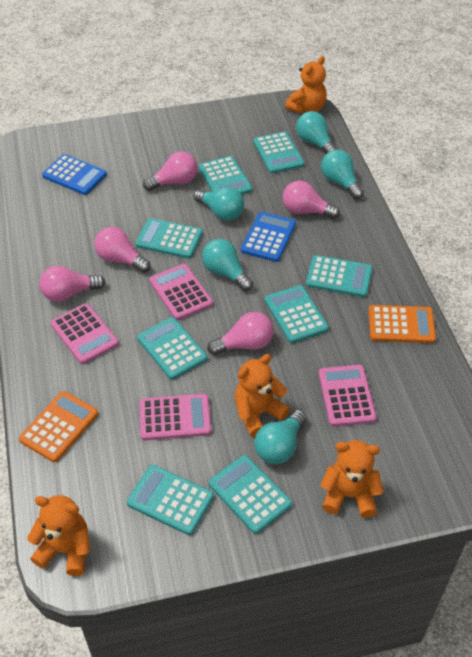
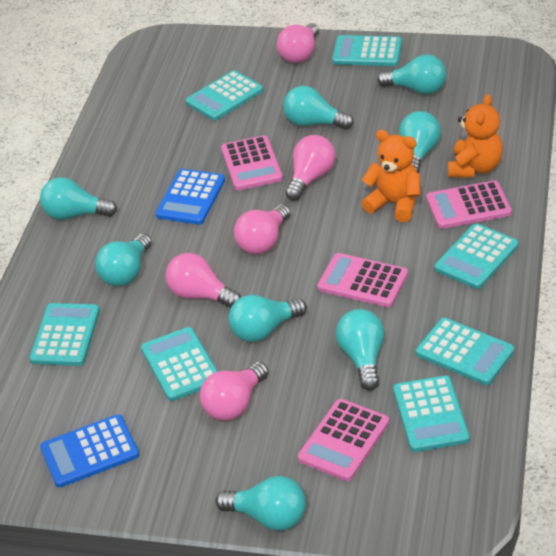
orange calculator: 2 -> 0
orange teddy bear: 4 -> 2
turquoise calculator: 8 -> 7
turquoise light bulb: 5 -> 8

